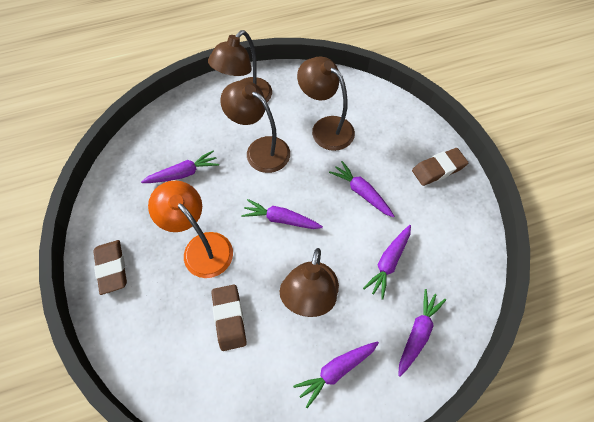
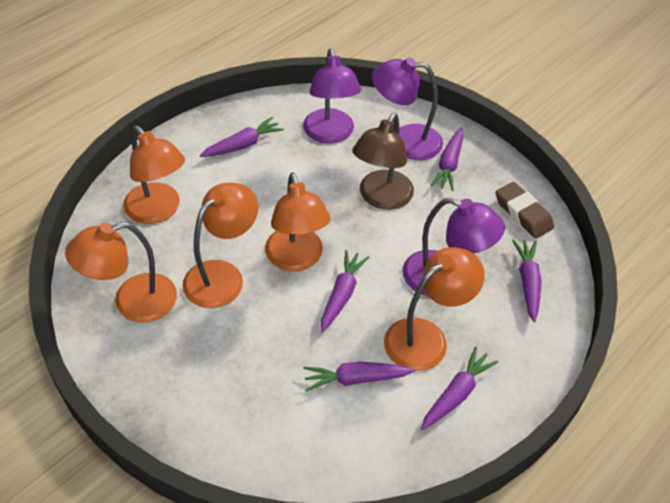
brown eraser: 3 -> 1
brown lamp: 4 -> 1
orange lamp: 1 -> 5
purple lamp: 0 -> 3

